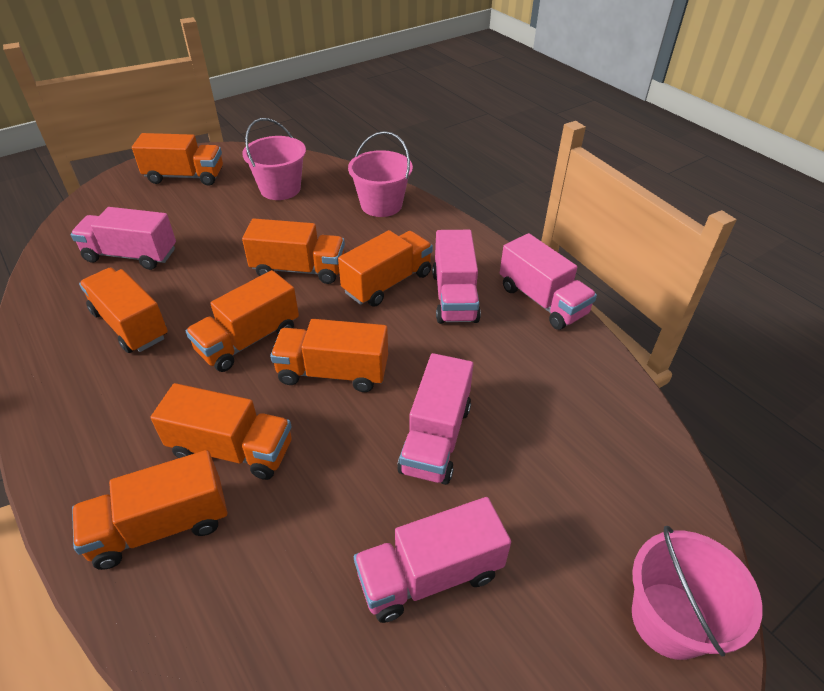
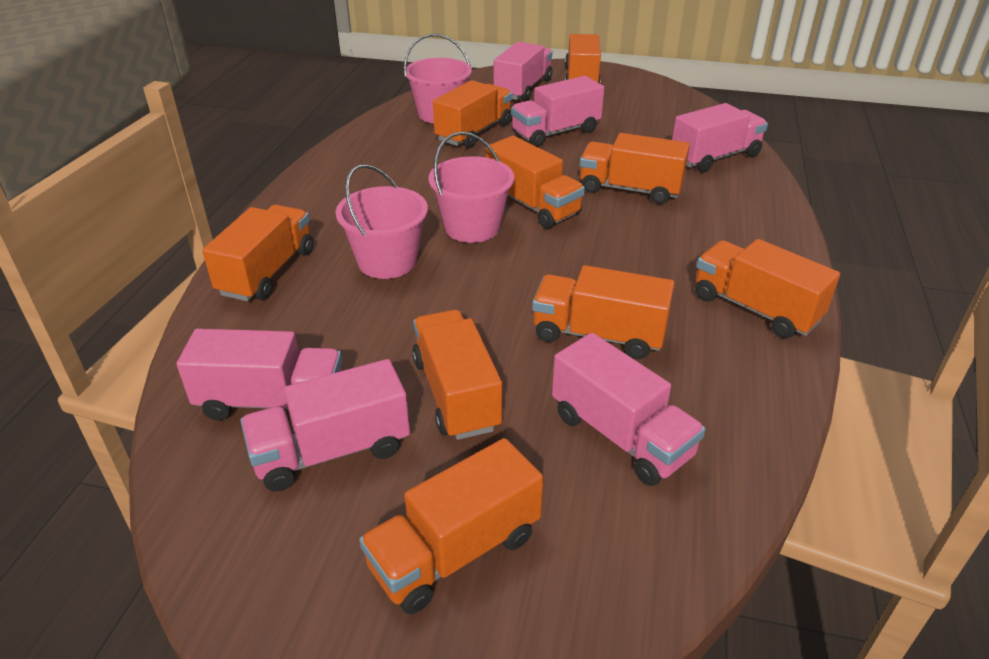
orange truck: 8 -> 9
pink truck: 5 -> 6

